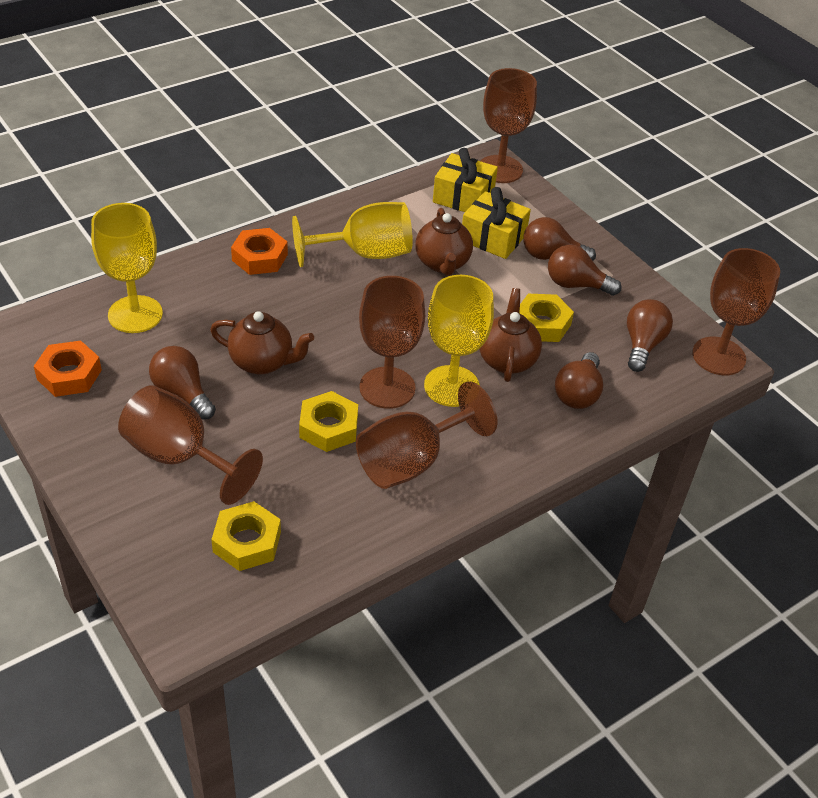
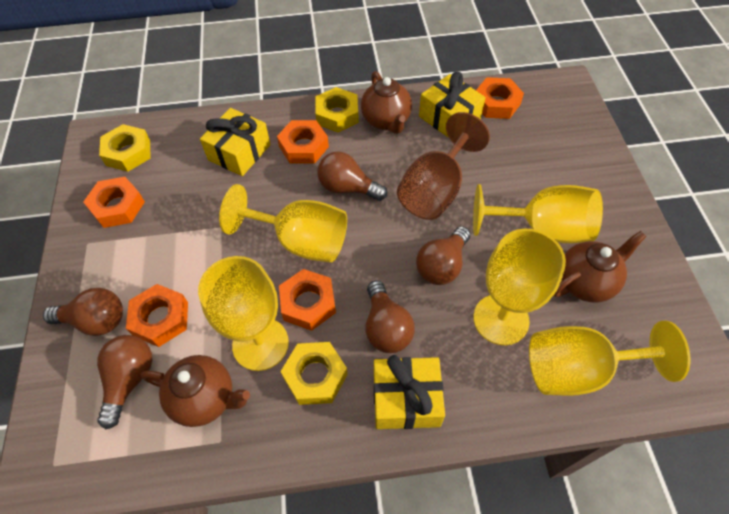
brown goblet: 5 -> 1
orange nut: 2 -> 5
yellow gift: 2 -> 3
yellow goblet: 3 -> 5

